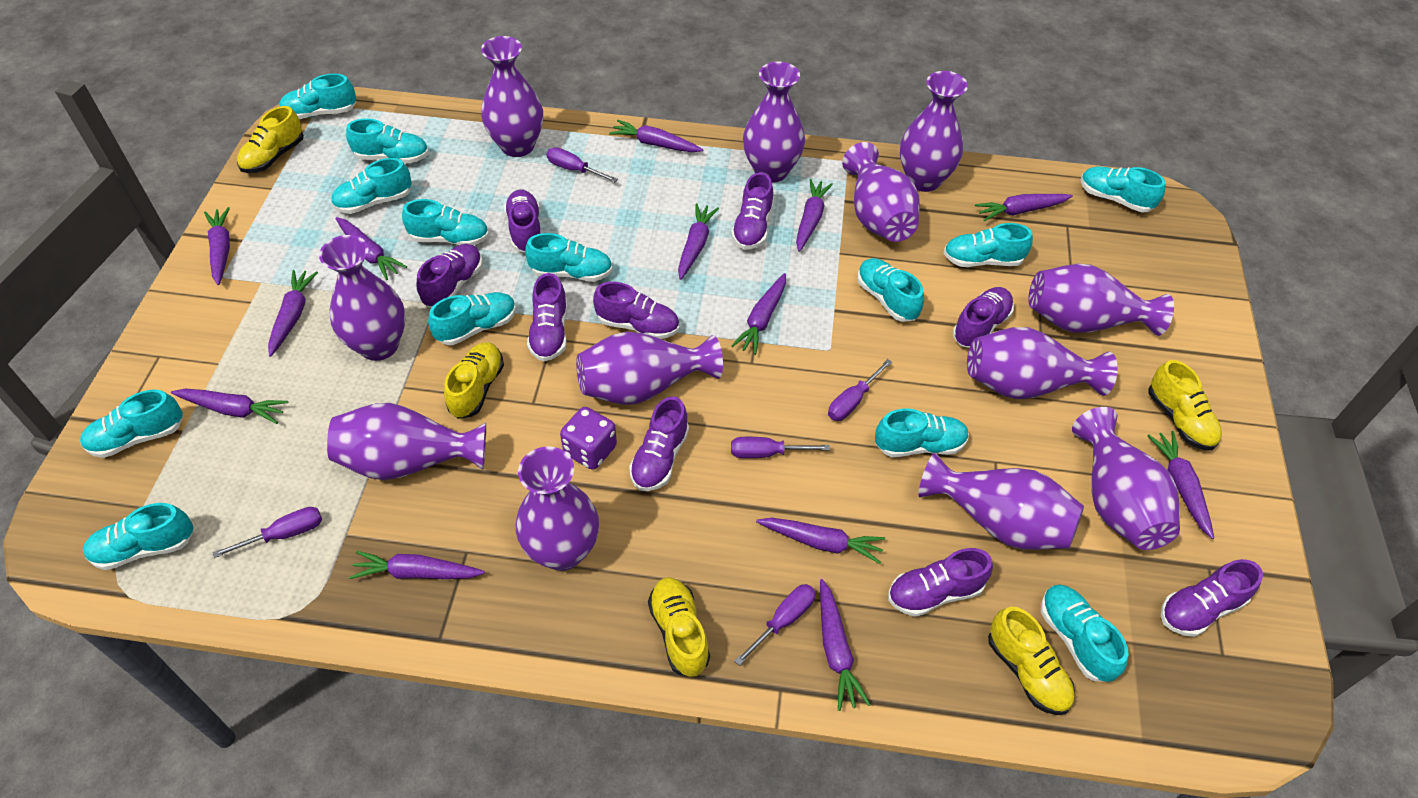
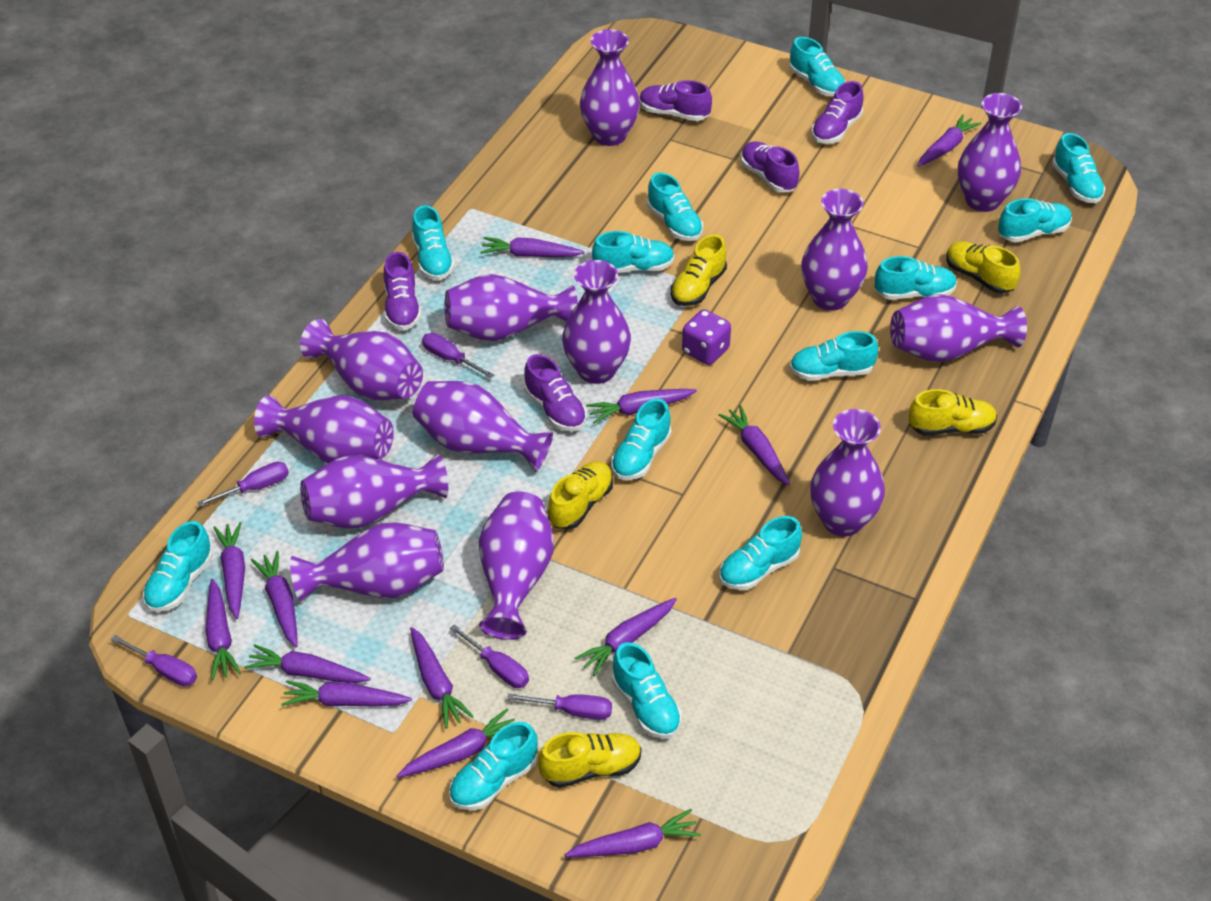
purple shoe: 9 -> 5
purple vase: 12 -> 13

